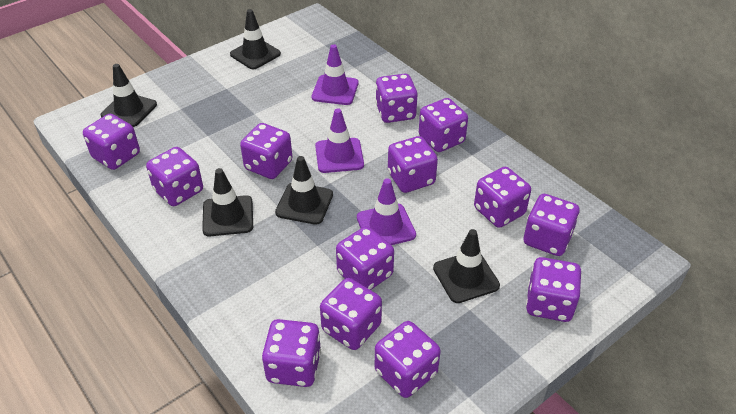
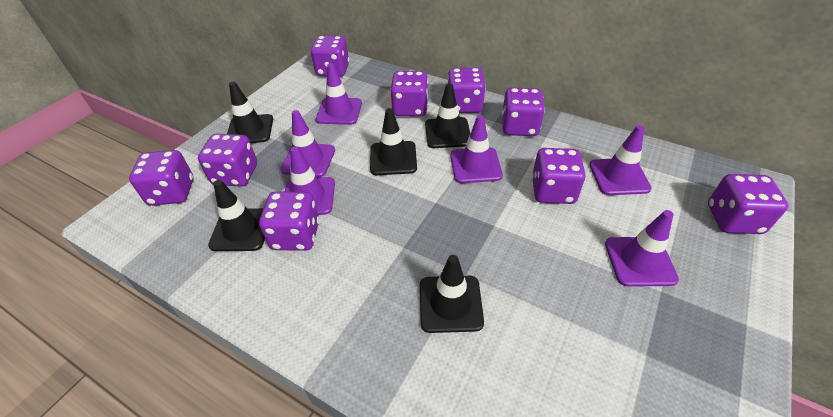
purple dice: 13 -> 9
purple traffic cone: 3 -> 6

